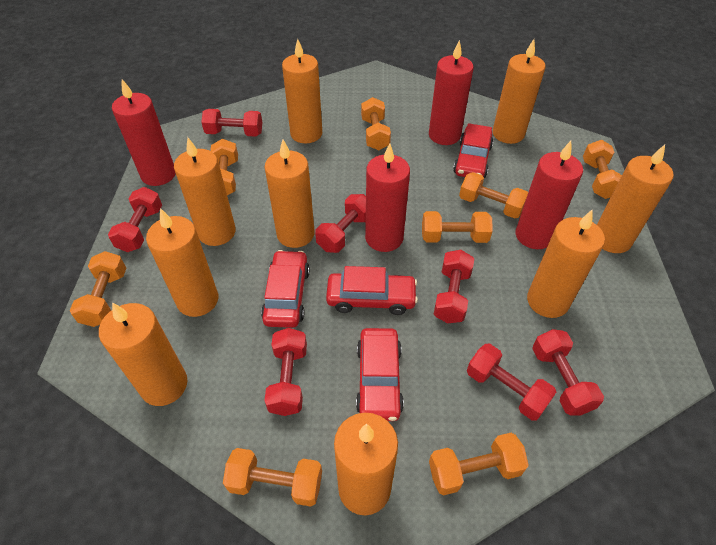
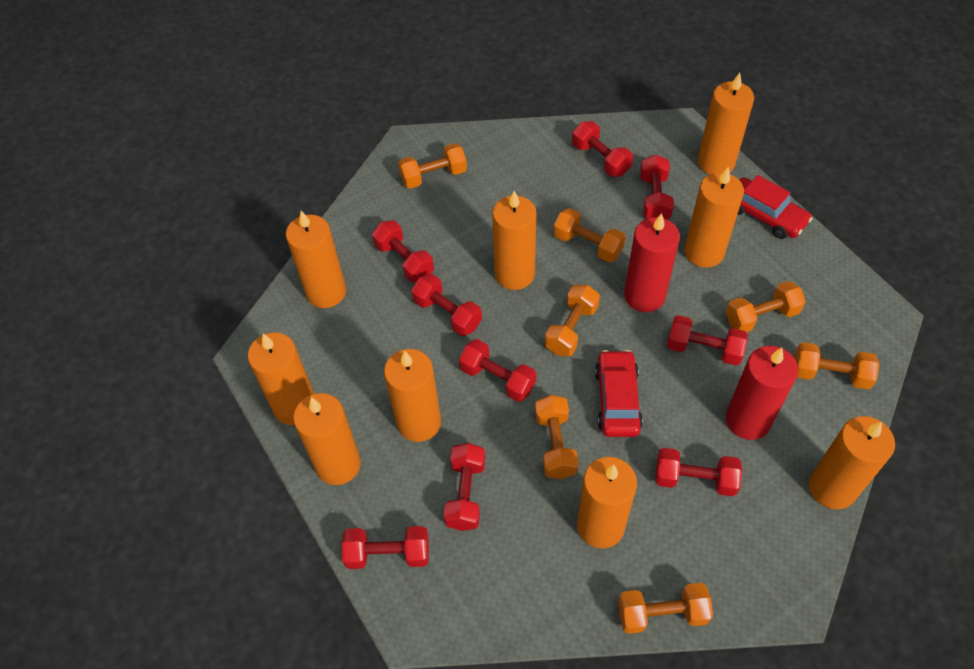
orange dumbbell: 8 -> 7
red candle: 4 -> 2
red car: 4 -> 2
red dumbbell: 7 -> 9

